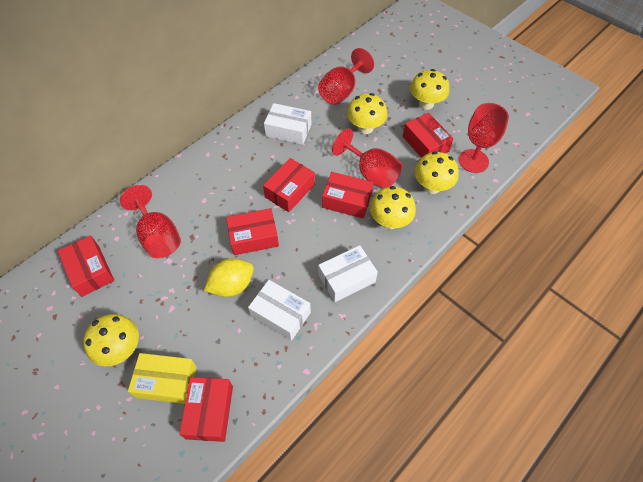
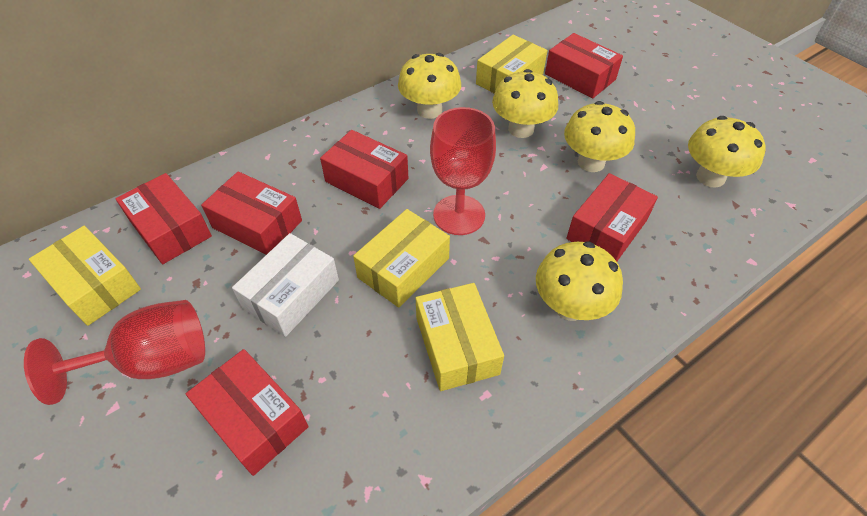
red goblet: 4 -> 2
white box: 3 -> 1
yellow box: 1 -> 4
yellow lemon: 1 -> 0

